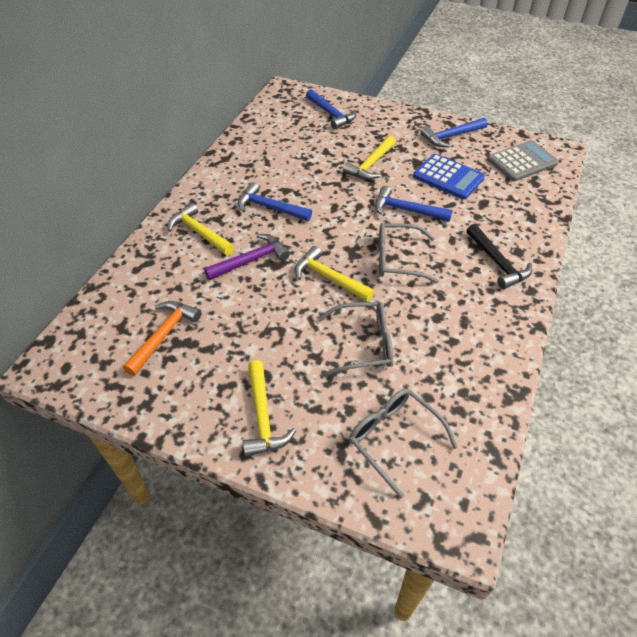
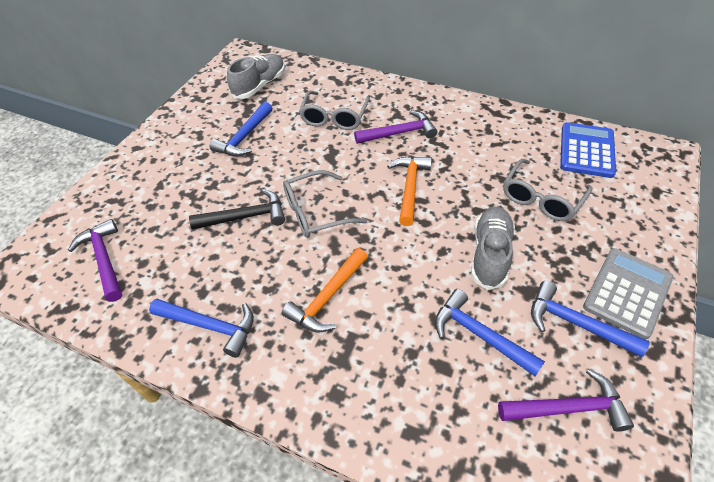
grey shoe: 0 -> 2
orange hammer: 1 -> 2
purple hammer: 1 -> 3
yellow hammer: 4 -> 0

